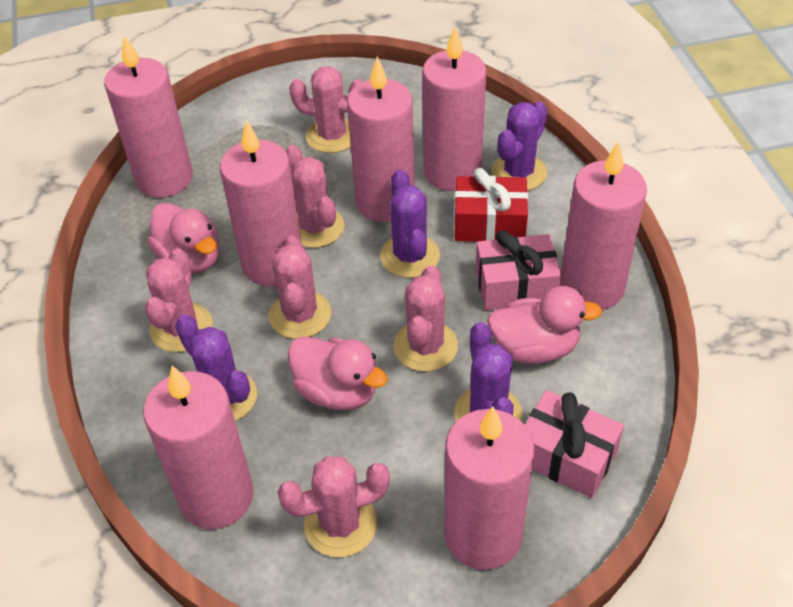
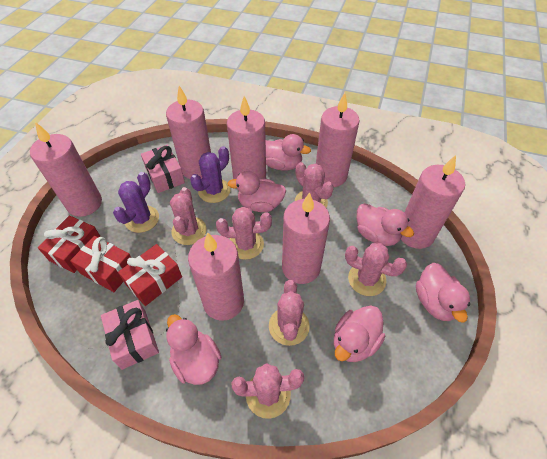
pink duck: 3 -> 6
purple cactus: 4 -> 2
red gift: 1 -> 3

